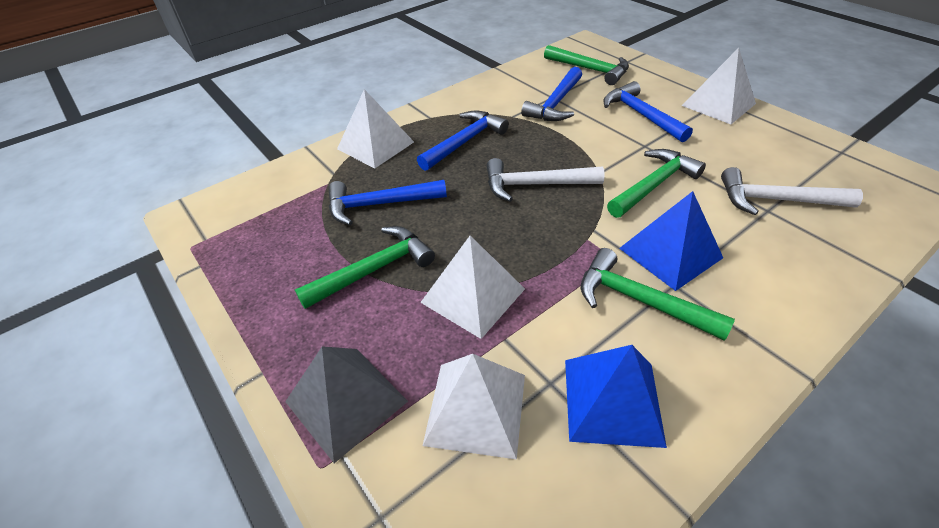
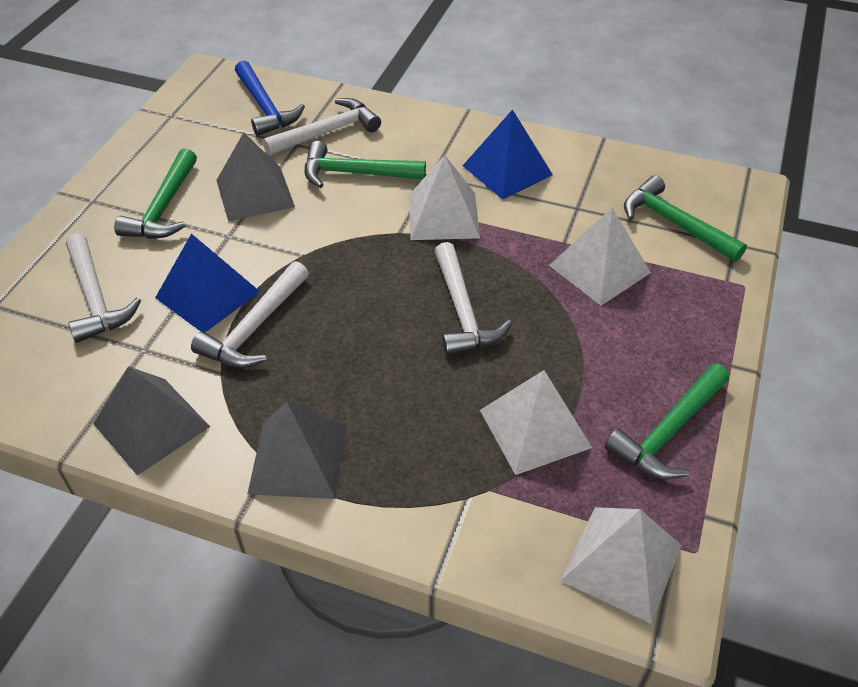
blue hammer: 4 -> 1
grey pyramid: 1 -> 3
white hammer: 2 -> 4

